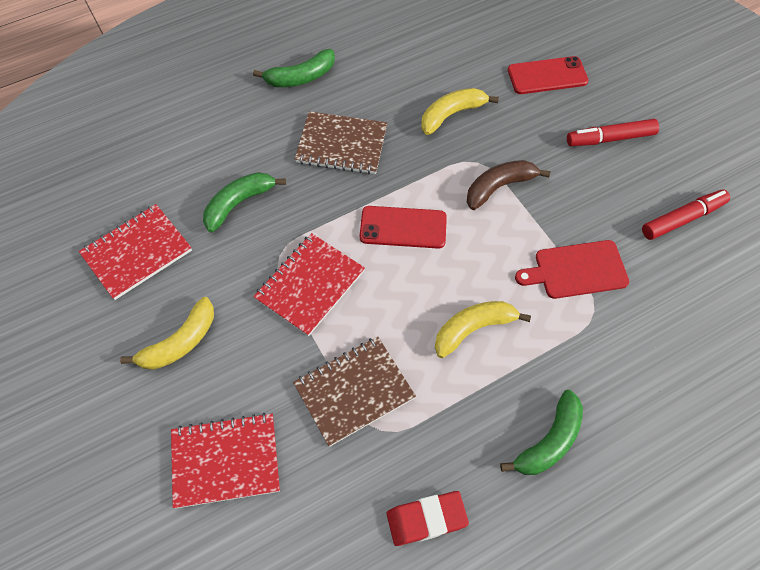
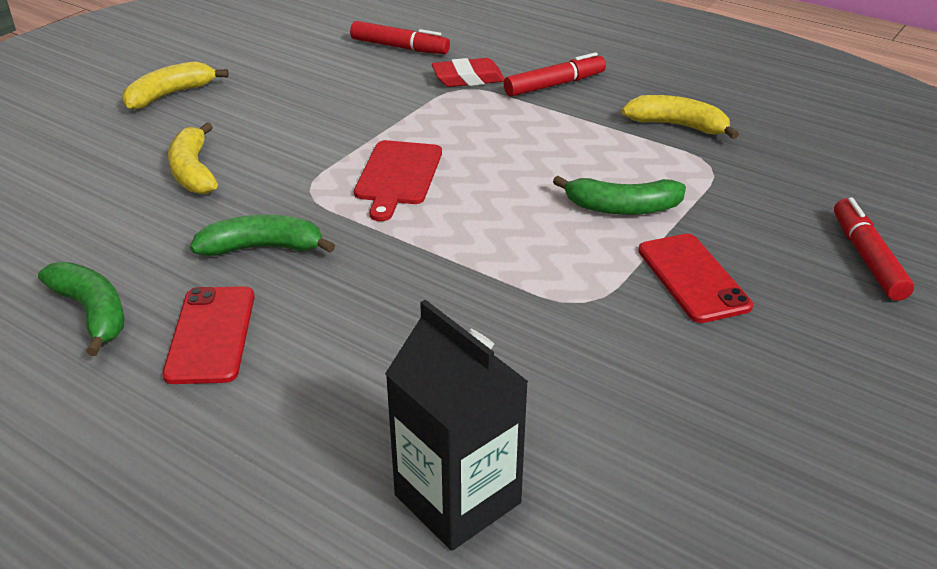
black carton: 0 -> 1
brown banana: 1 -> 0
brown notebook: 2 -> 0
red marker: 2 -> 3
red notebook: 3 -> 0

